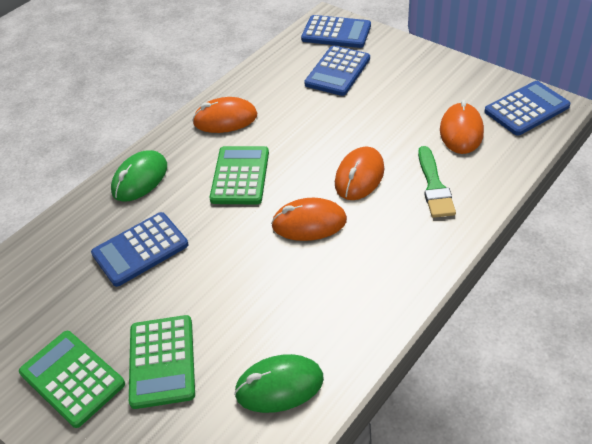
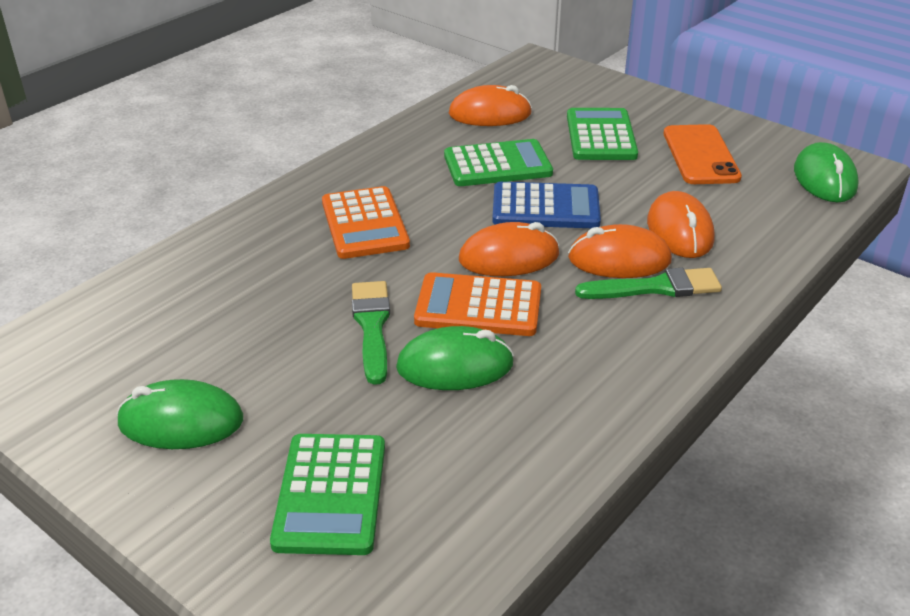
blue calculator: 4 -> 1
green brush: 1 -> 2
green mouse: 2 -> 3
orange calculator: 0 -> 2
orange phone: 0 -> 1

